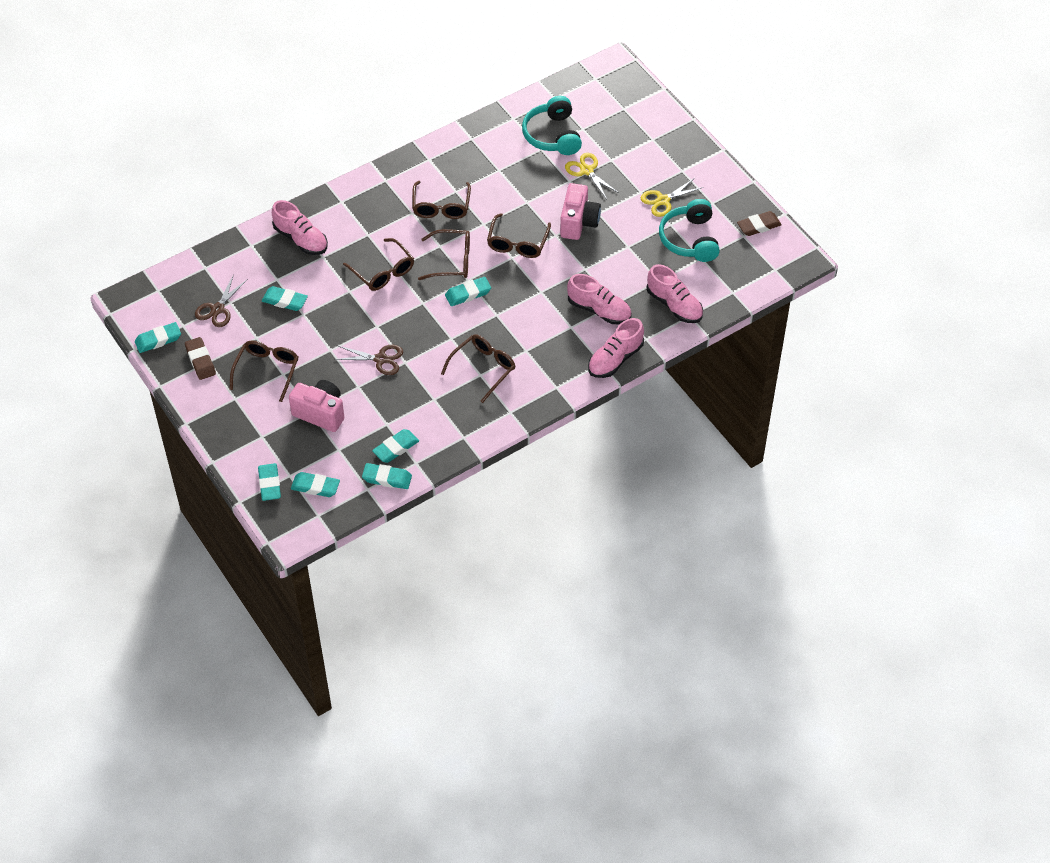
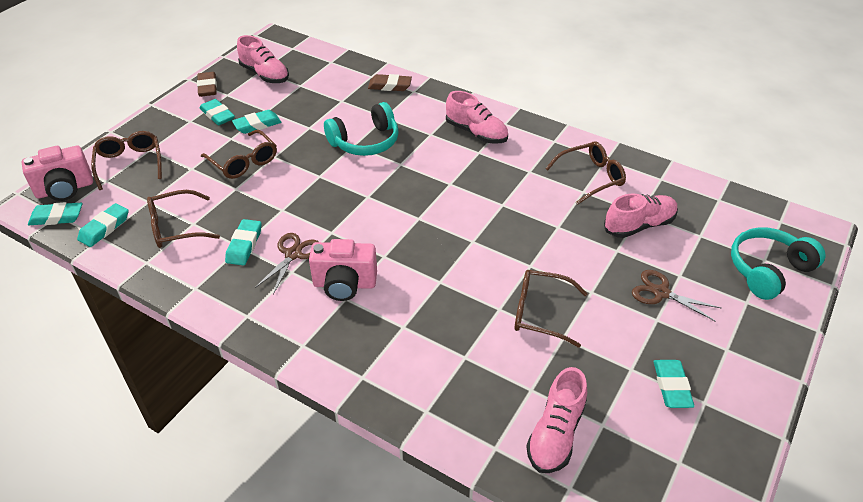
brown glasses: 6 -> 5
turquoise eraser: 7 -> 6
yellow scissors: 2 -> 0

